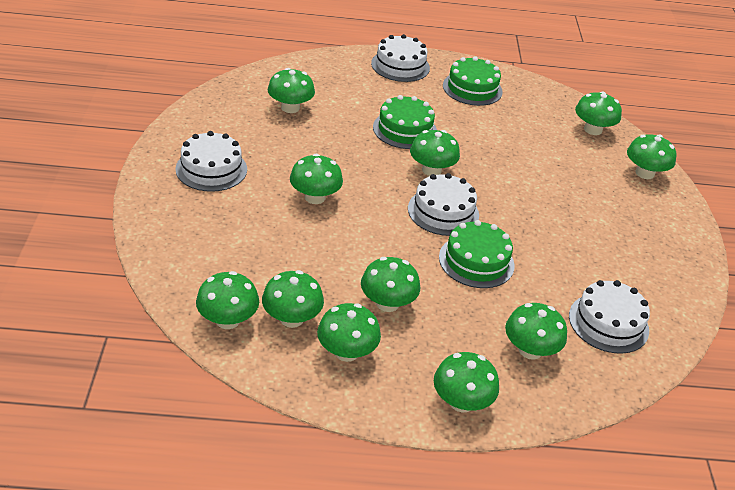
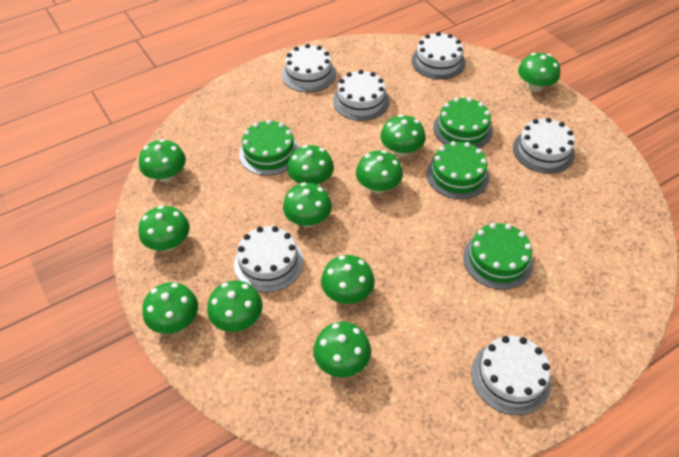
green cake: 3 -> 4
white cake: 4 -> 6

